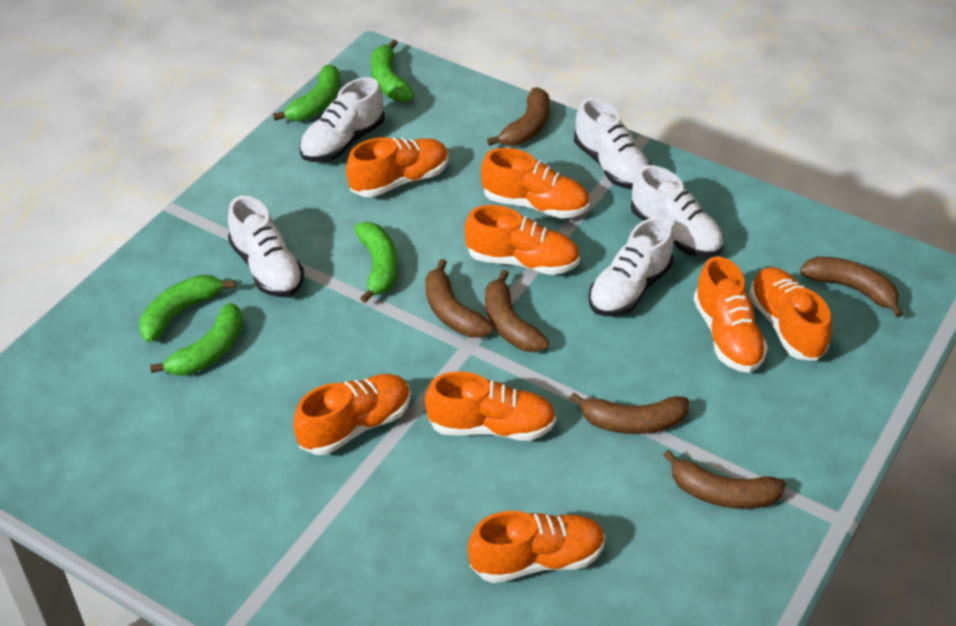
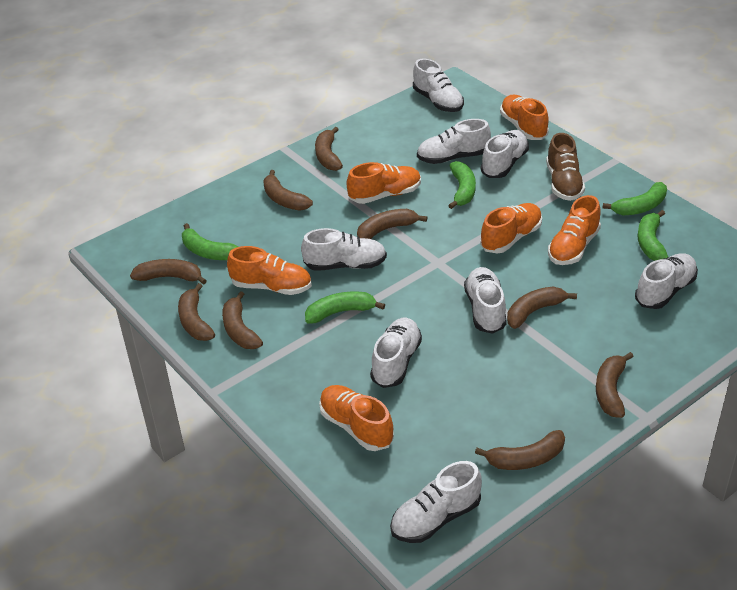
brown banana: 6 -> 9
brown shoe: 0 -> 1
orange shoe: 8 -> 6
white shoe: 5 -> 8

